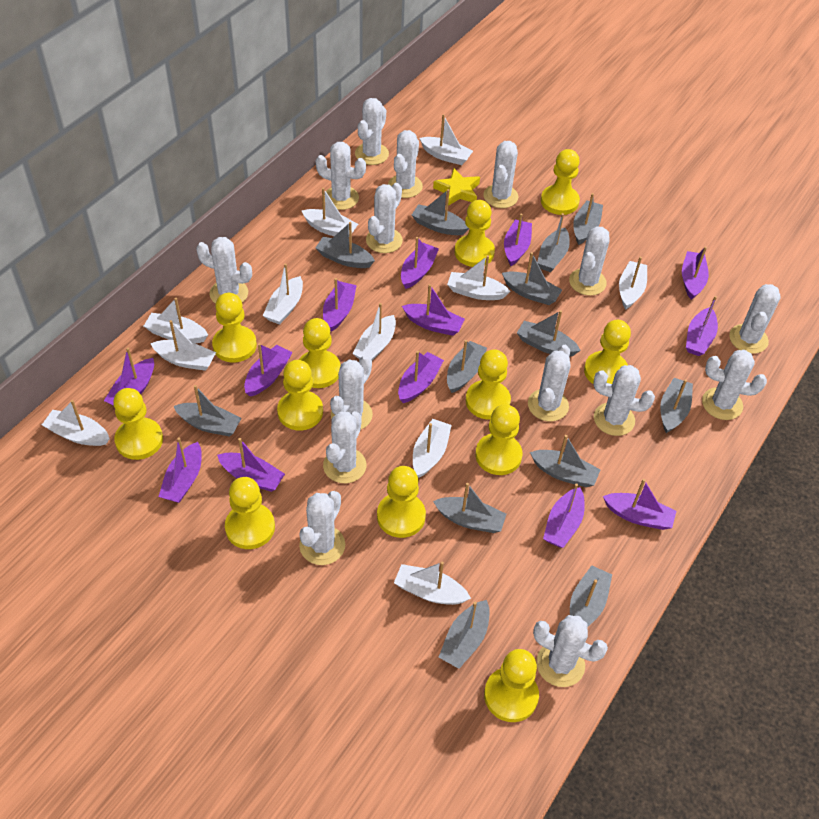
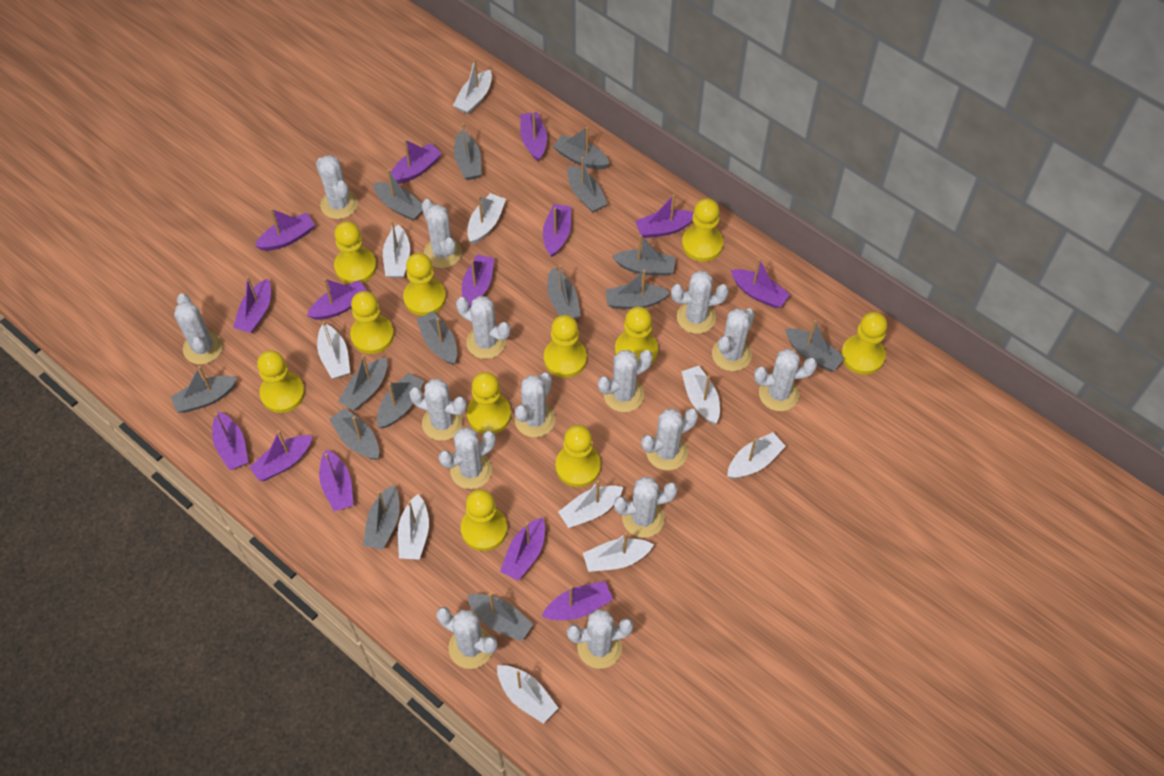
grey boat: 13 -> 15
purple boat: 13 -> 14
white boat: 11 -> 10
yellow pawn: 12 -> 11
yellow star: 1 -> 0

